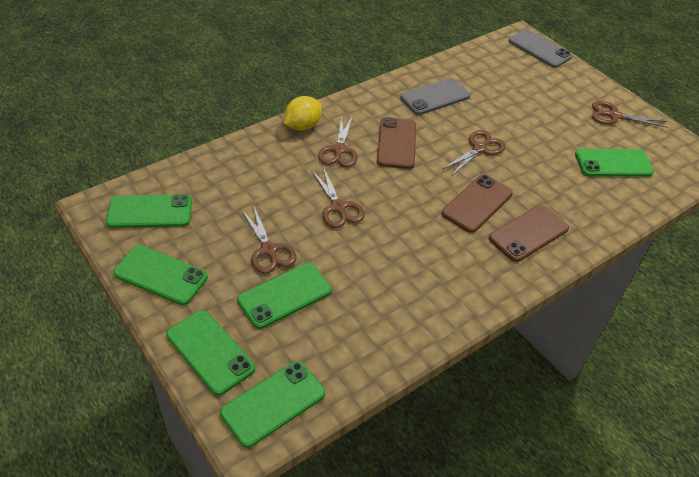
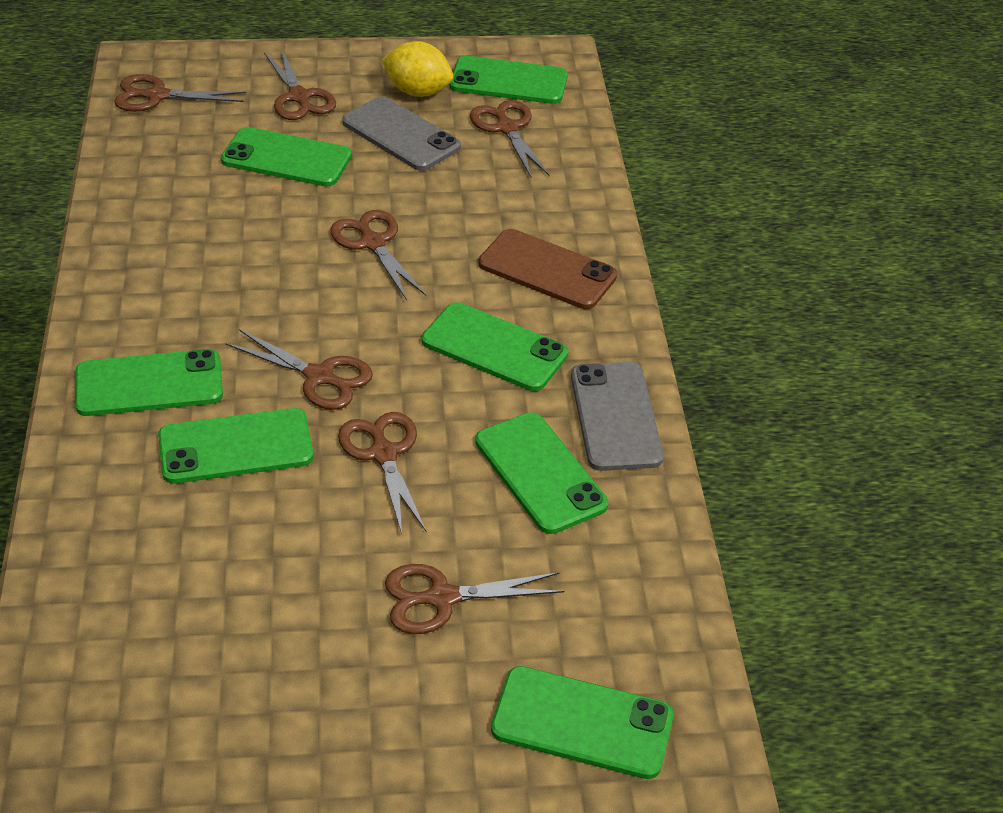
brown phone: 3 -> 1
brown scissors: 5 -> 7
green phone: 6 -> 7

